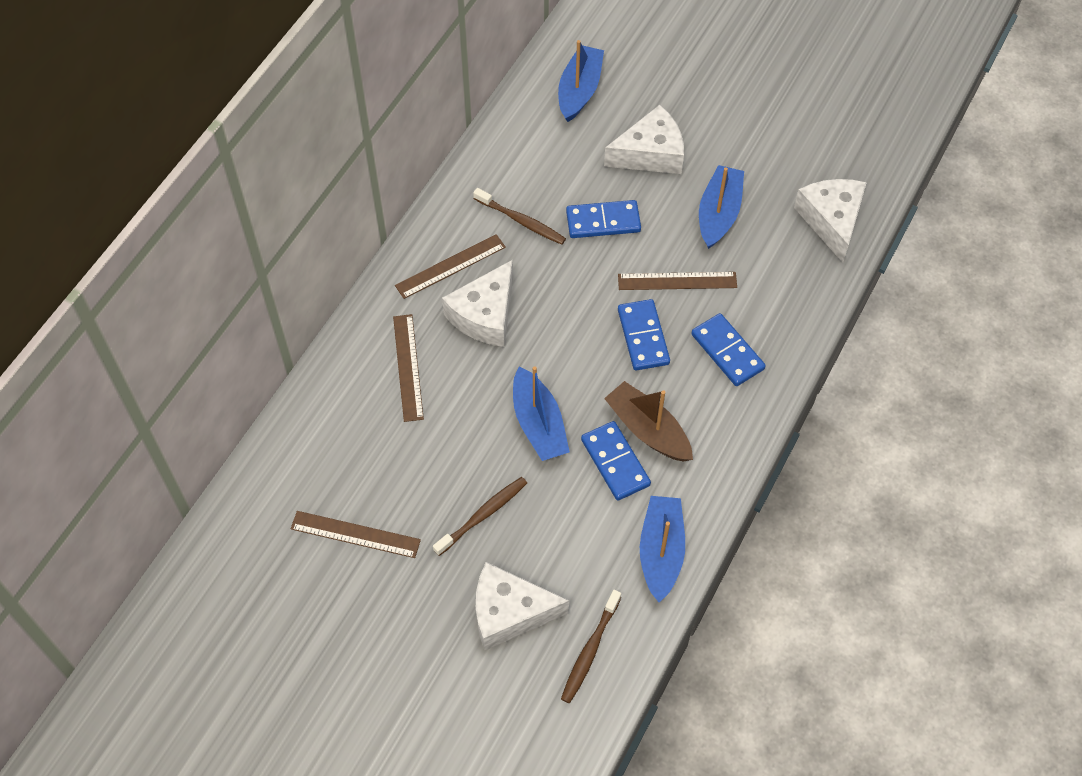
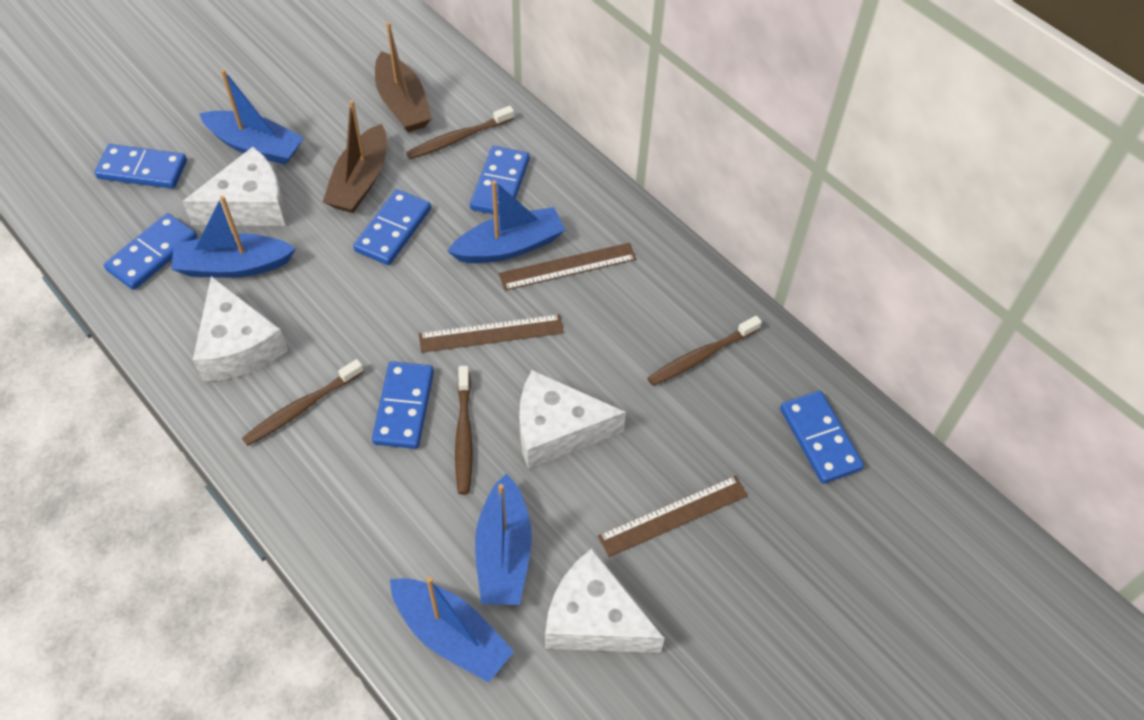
blue boat: 4 -> 5
blue domino: 4 -> 6
brown boat: 1 -> 2
brown ruler: 4 -> 3
brown toothbrush: 3 -> 4

